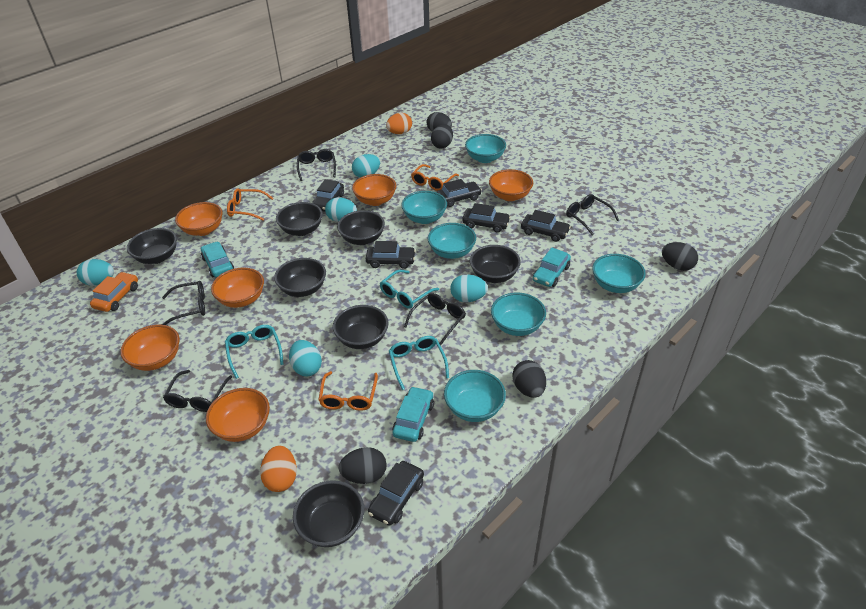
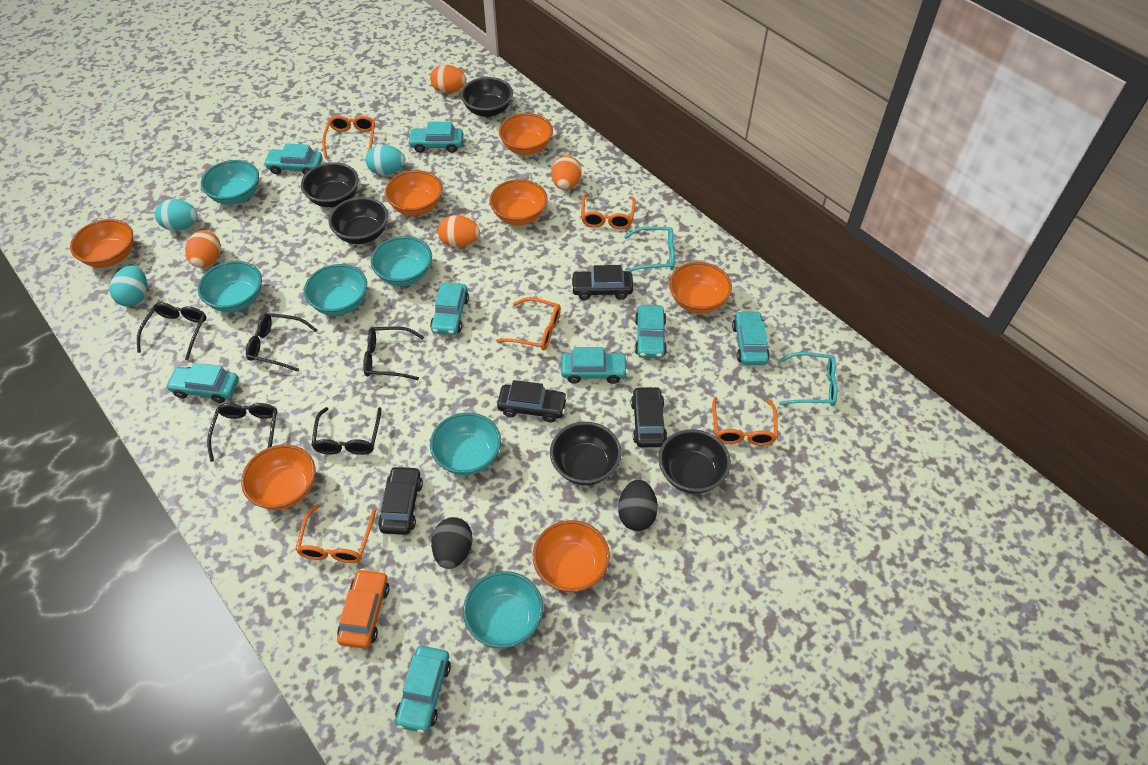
black bowl: 7 -> 5
black car: 6 -> 4
black egg: 5 -> 2
orange bowl: 6 -> 7
orange egg: 2 -> 4
orange glasses: 3 -> 5
turquoise car: 3 -> 8
turquoise egg: 5 -> 3
turquoise glasses: 3 -> 2

